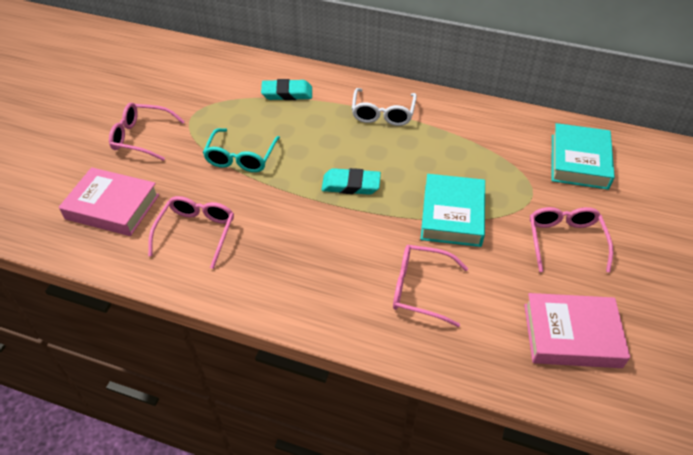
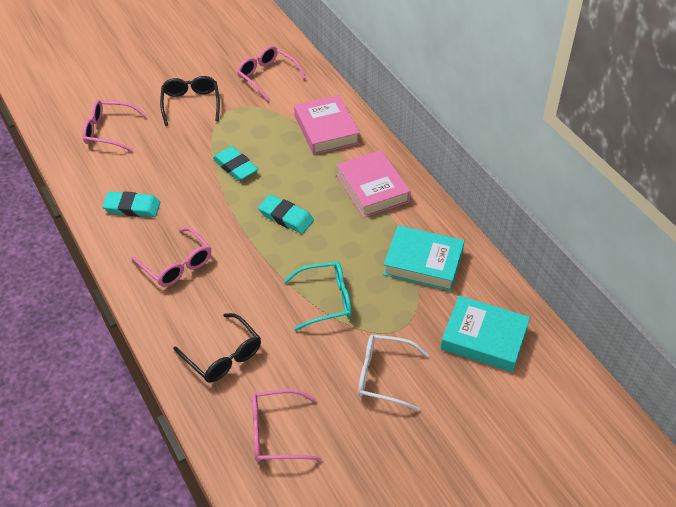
black glasses: 0 -> 2
turquoise eraser: 2 -> 3

